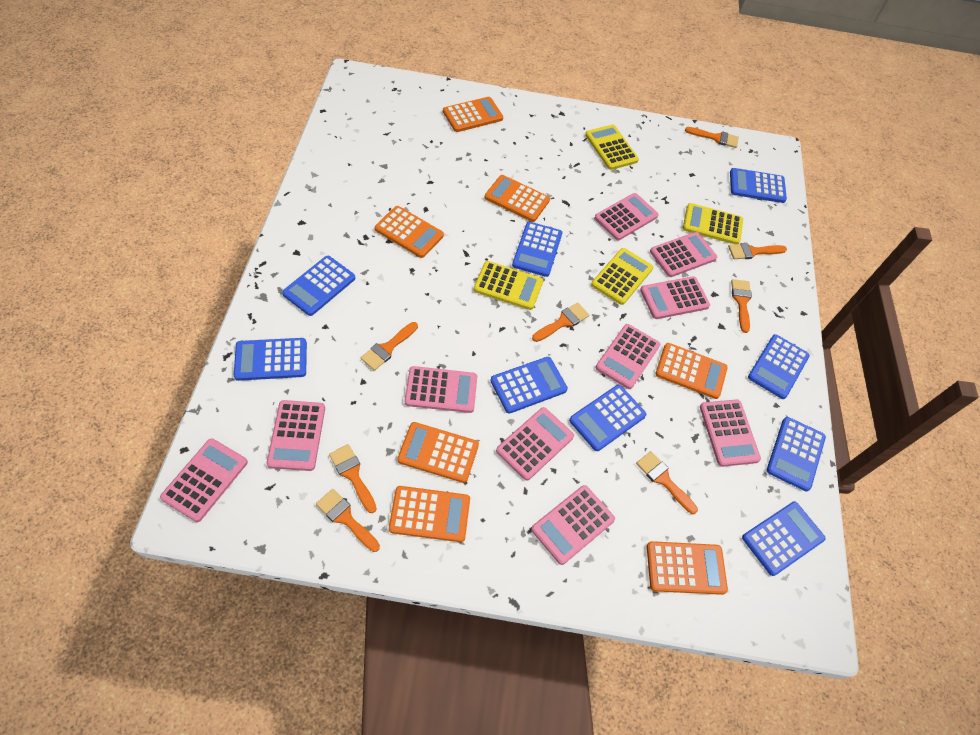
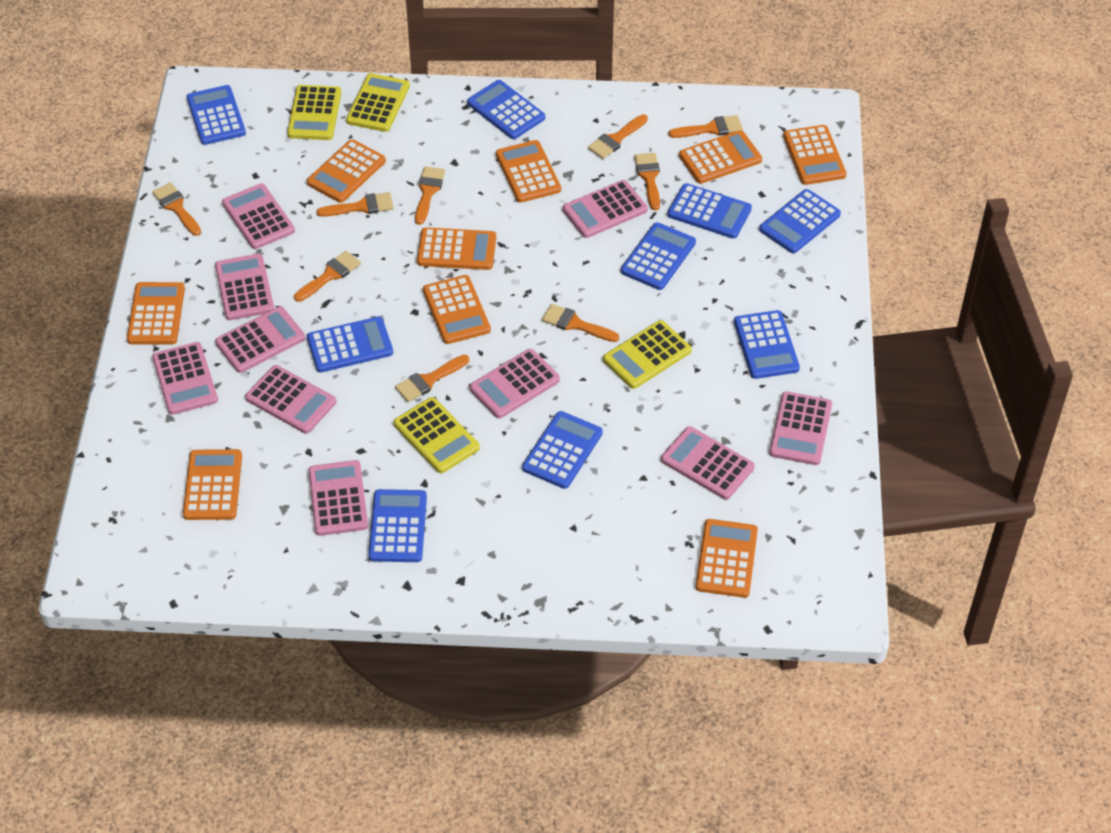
orange brush: 8 -> 9
orange calculator: 7 -> 9

